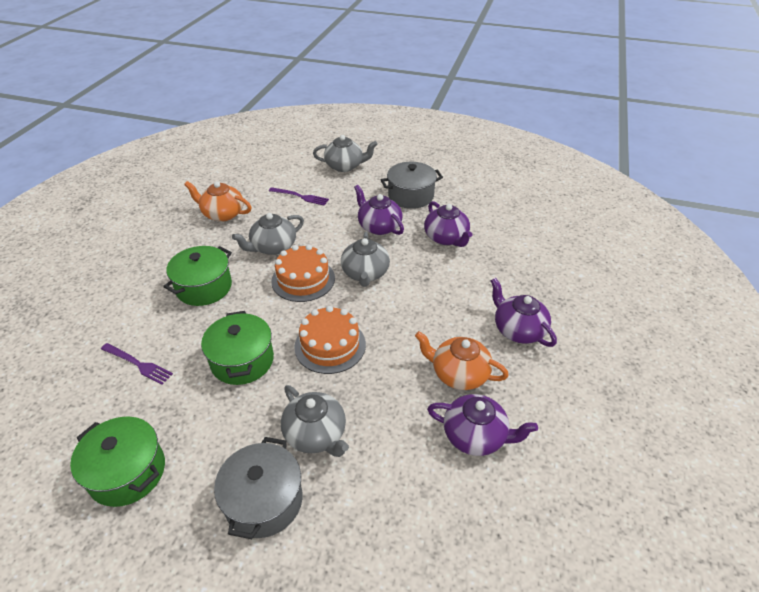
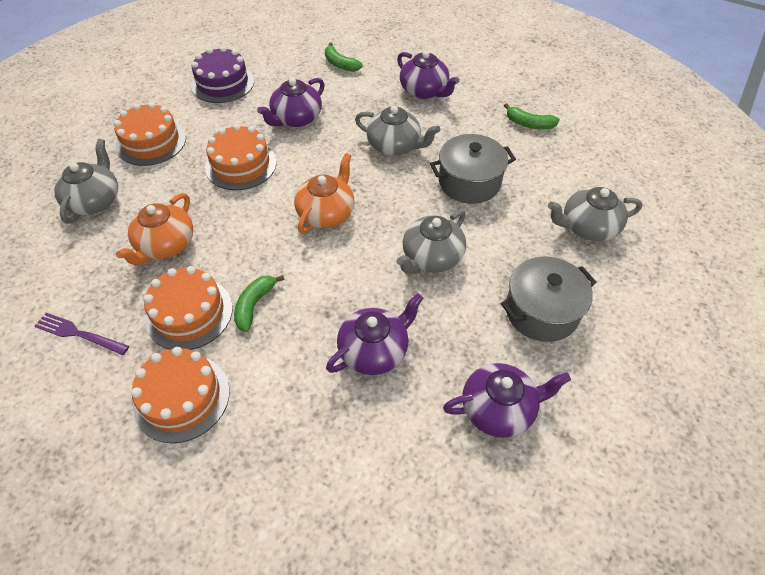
green banana: 0 -> 3
green pot: 3 -> 0
orange cake: 2 -> 4
purple cake: 0 -> 1
purple fork: 2 -> 1

